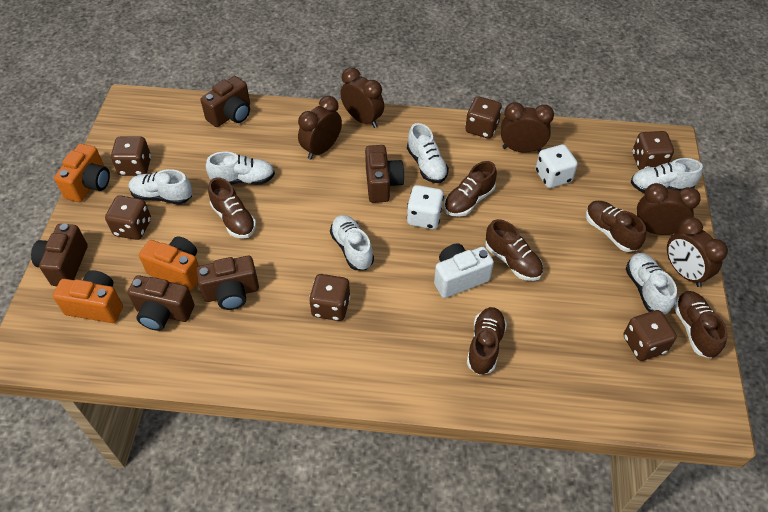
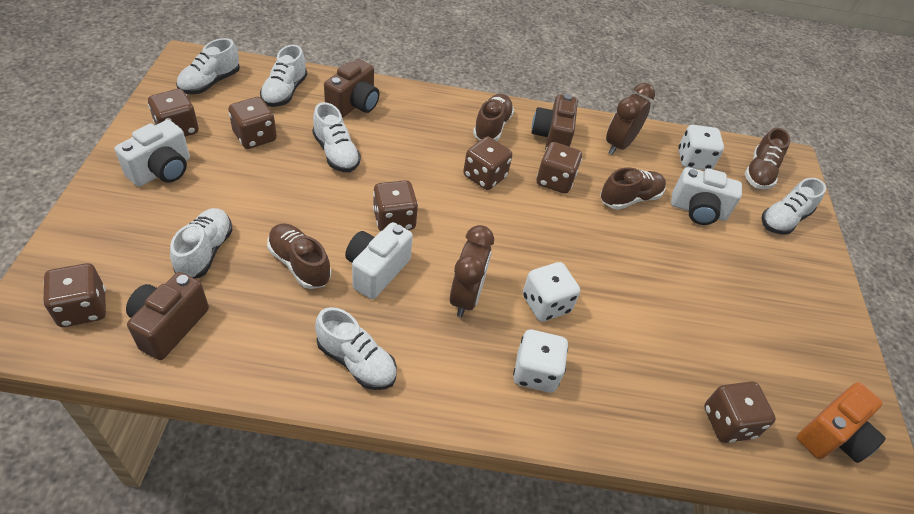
brown camera: 5 -> 3
brown clock: 5 -> 2
brown dice: 6 -> 7
brown shoe: 6 -> 4
orange camera: 3 -> 1
white camera: 1 -> 3
white dice: 2 -> 3

